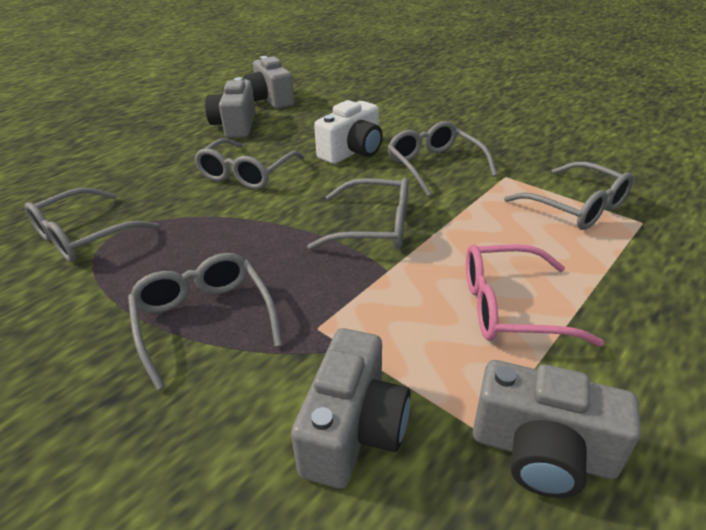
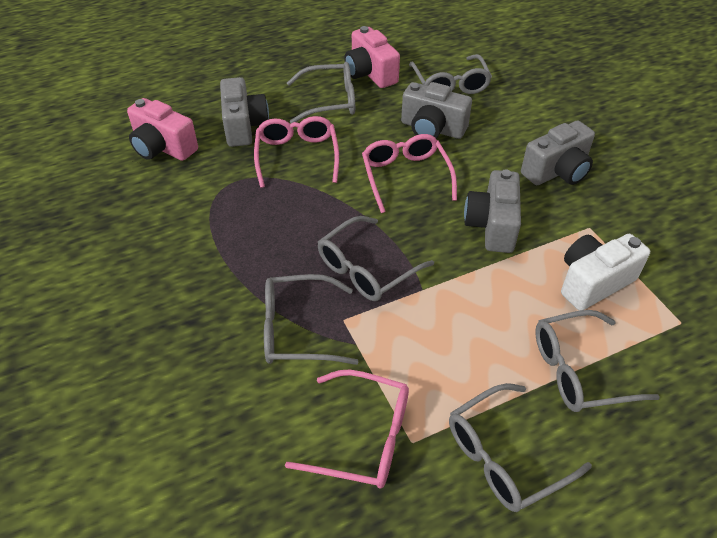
pink camera: 0 -> 2
pink glasses: 1 -> 3

